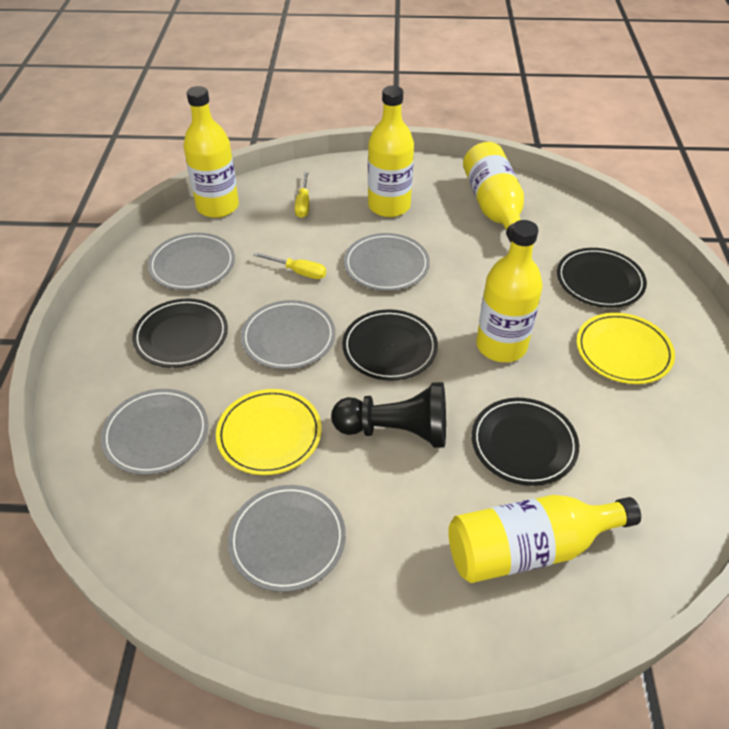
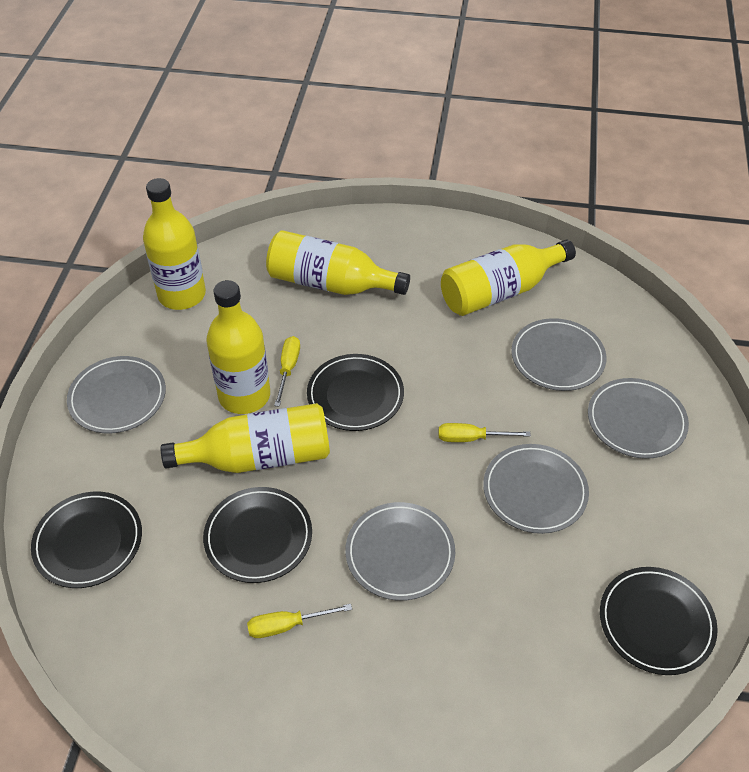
black pawn: 1 -> 0
yellow plate: 2 -> 0
yellow screwdriver: 2 -> 3

